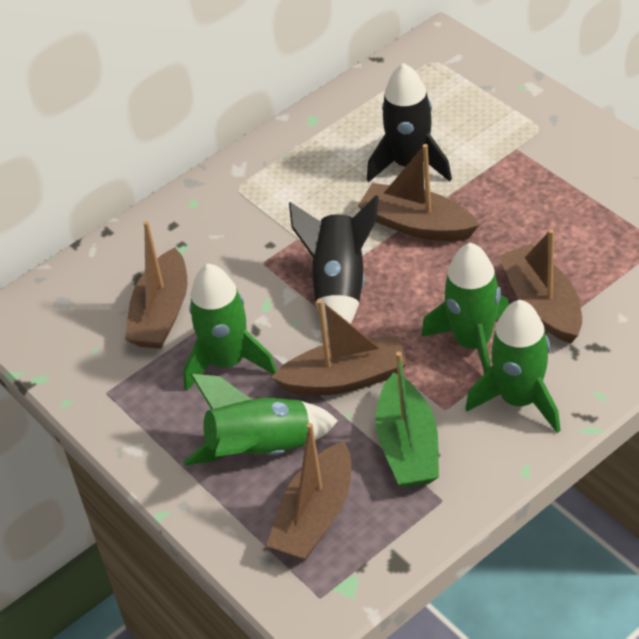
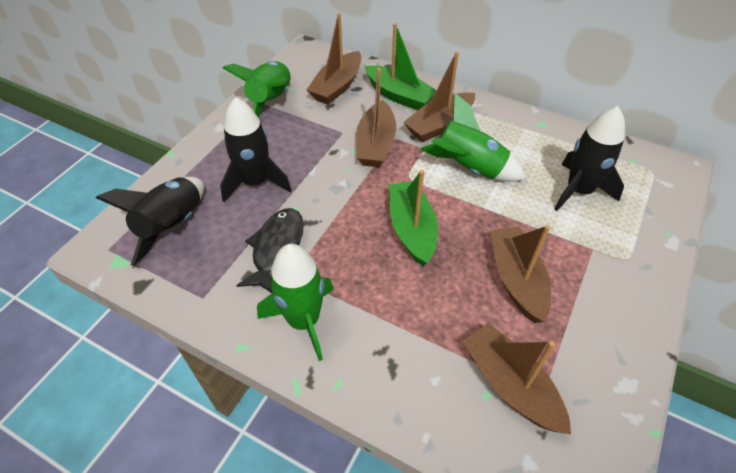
black fish: 0 -> 1
black rocket: 2 -> 3
green boat: 1 -> 2
green rocket: 4 -> 3

